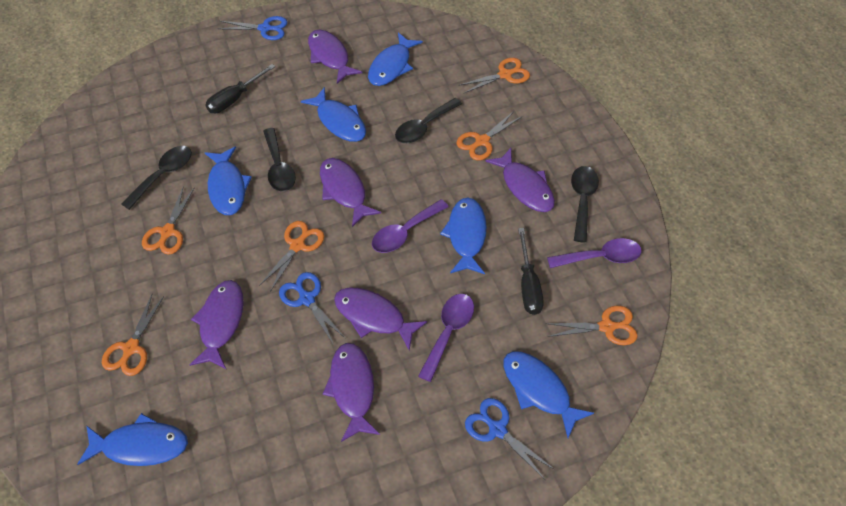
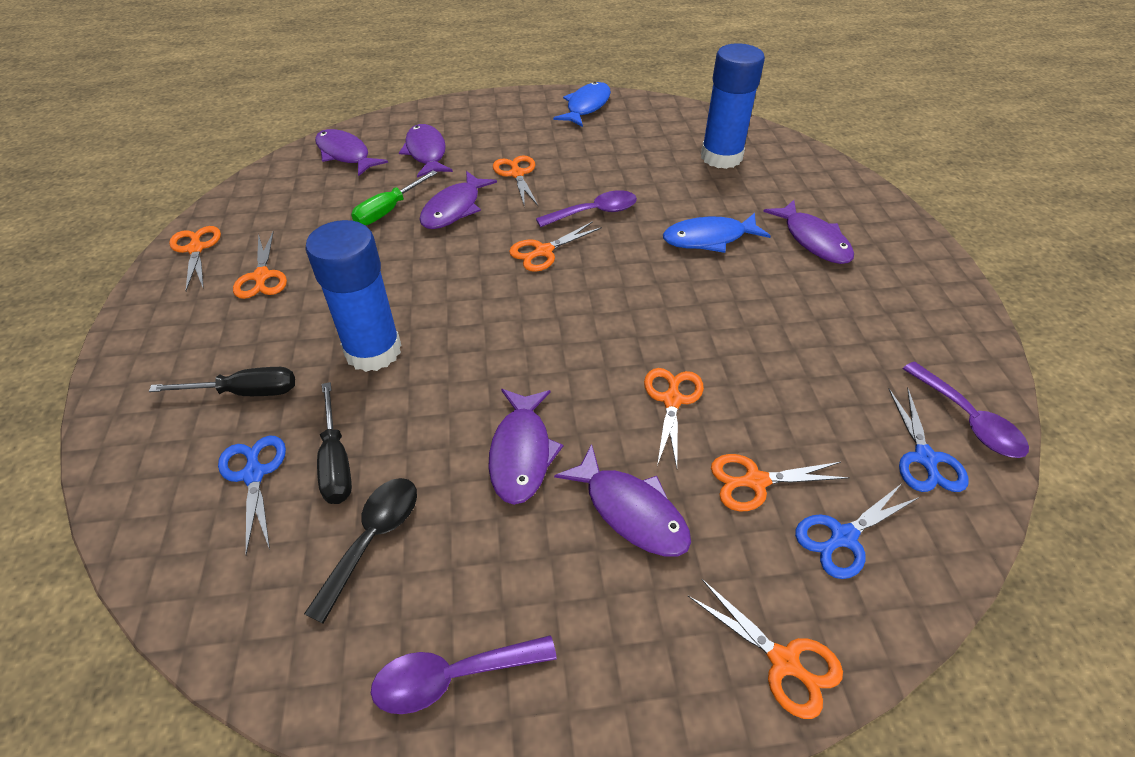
black spoon: 4 -> 1
blue fish: 6 -> 2
blue glue stick: 0 -> 2
green screwdriver: 0 -> 1
orange scissors: 6 -> 7

